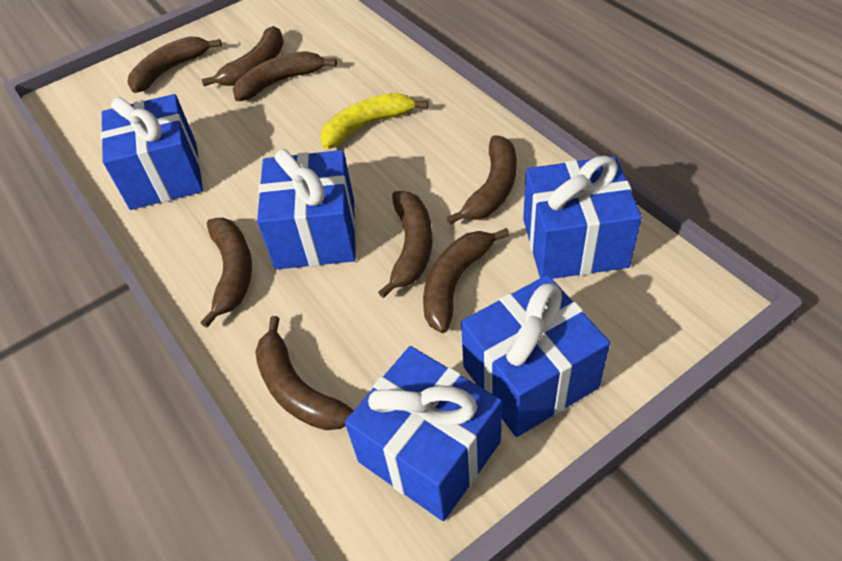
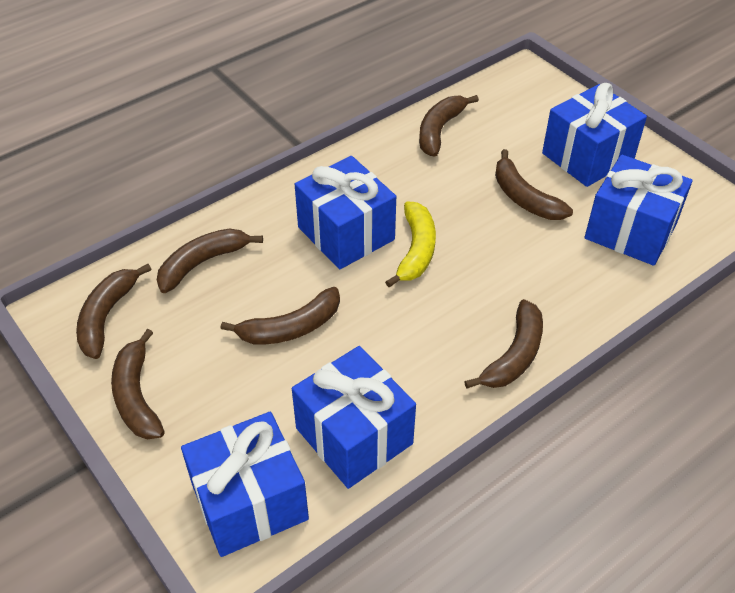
brown banana: 8 -> 7

